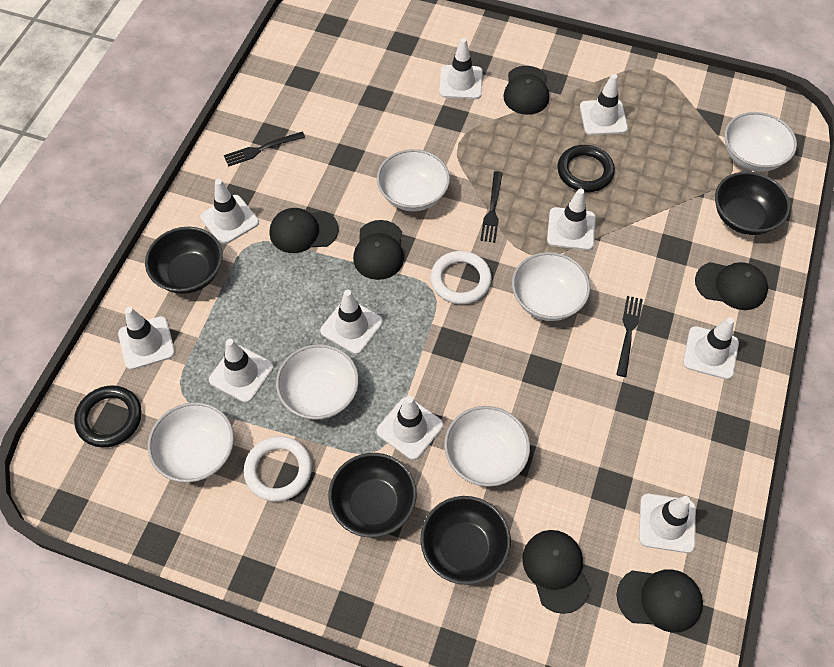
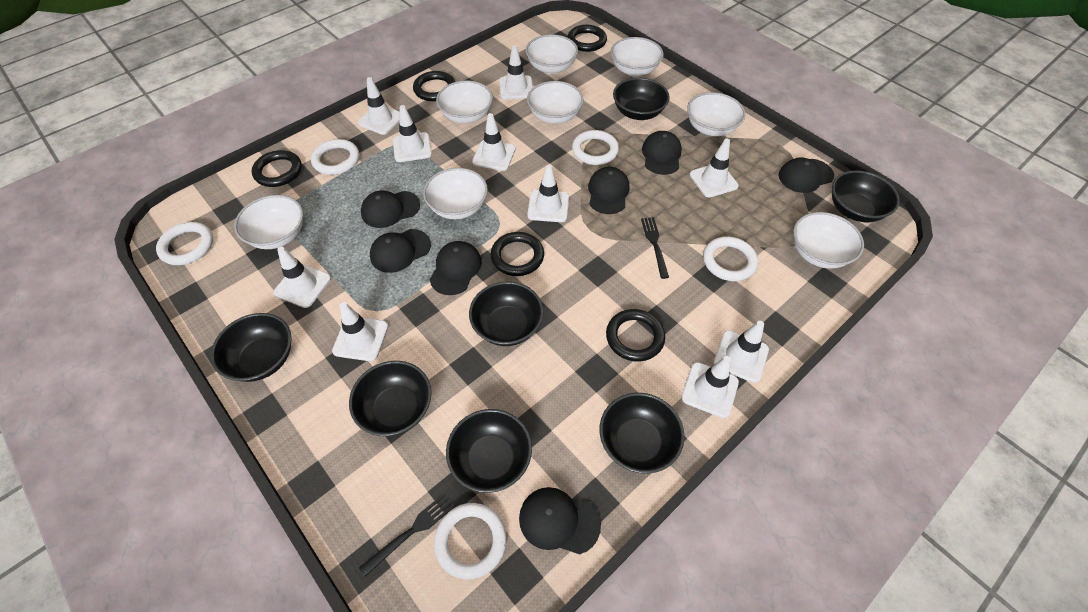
black bowl: 4 -> 7
black cap: 6 -> 7
black fork: 3 -> 2
black ring: 2 -> 5
white bowl: 6 -> 8
white ring: 2 -> 5

